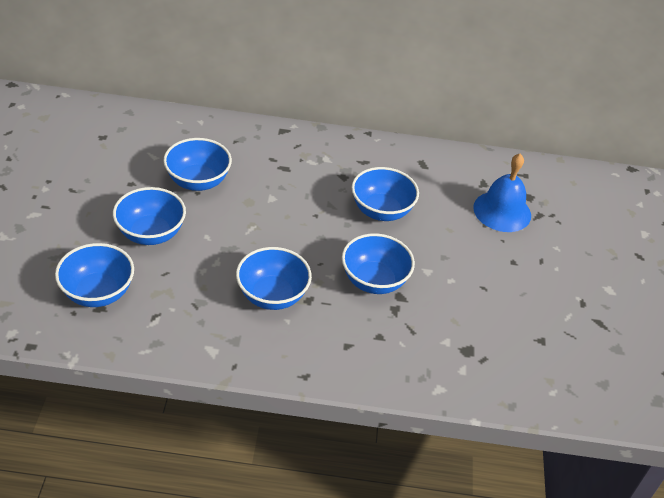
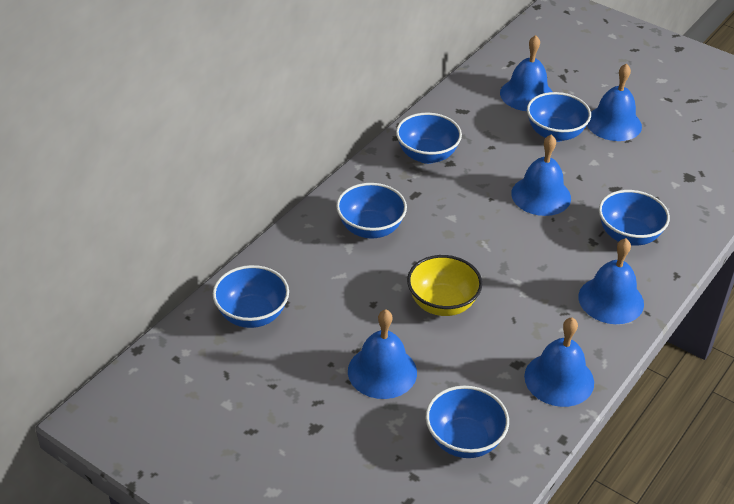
blue bell: 1 -> 6
yellow bowl: 0 -> 1

